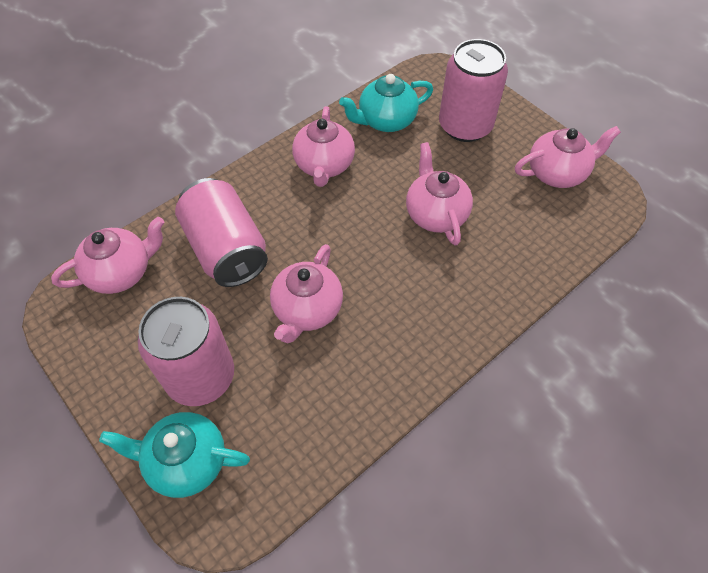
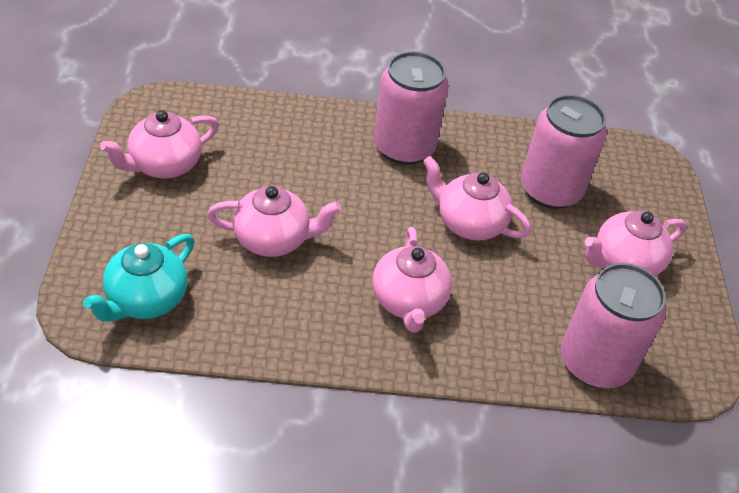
turquoise teapot: 2 -> 1

